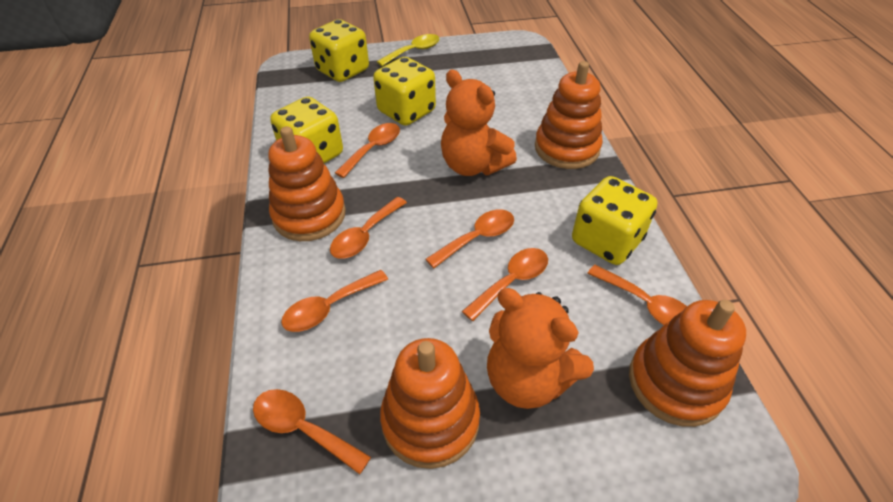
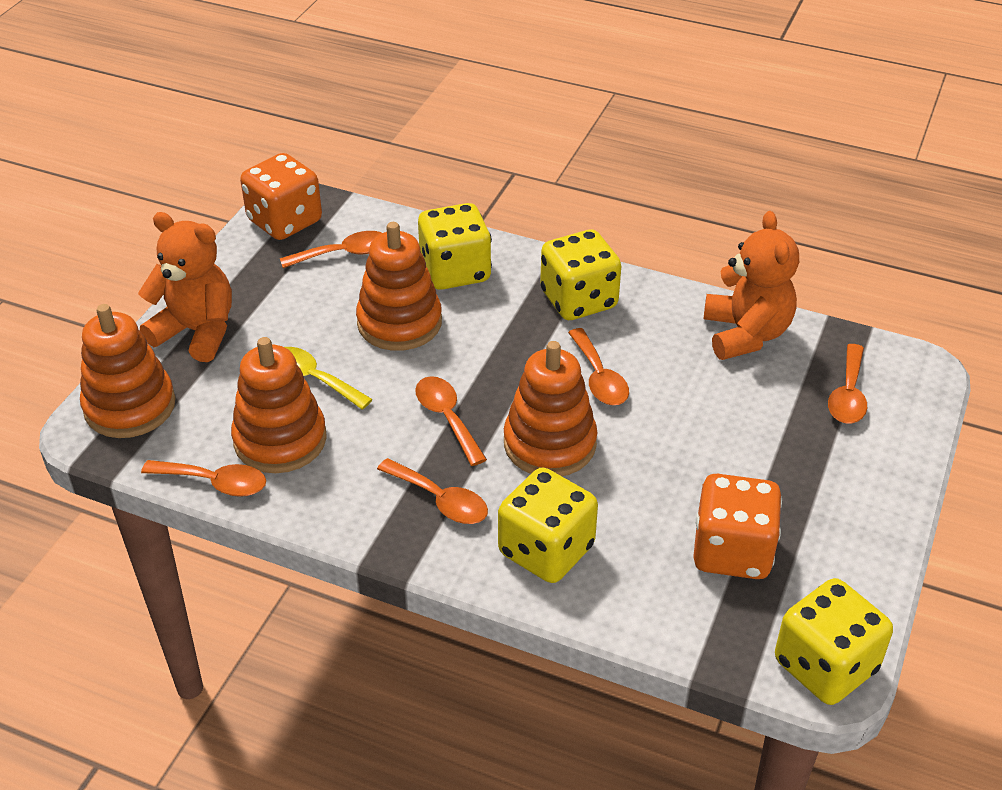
orange dice: 0 -> 2
orange spoon: 7 -> 6

